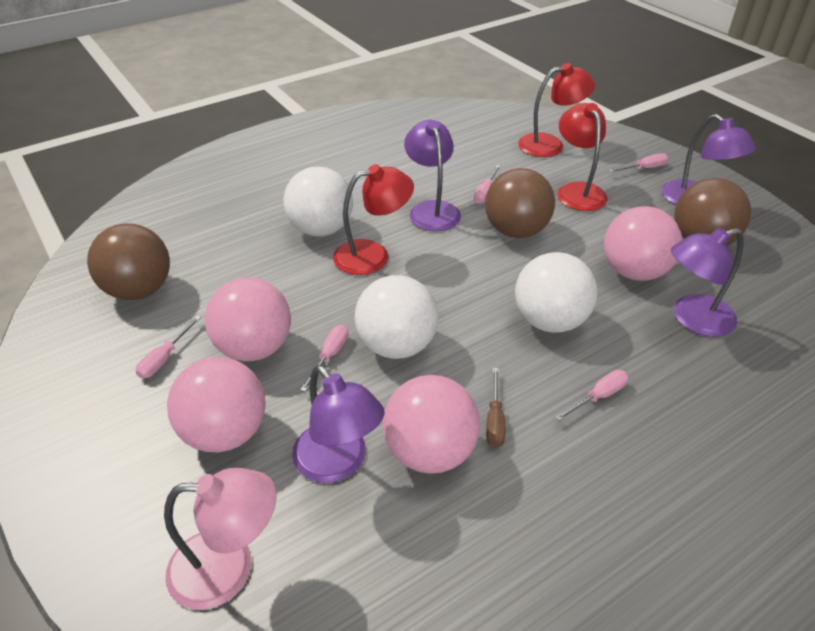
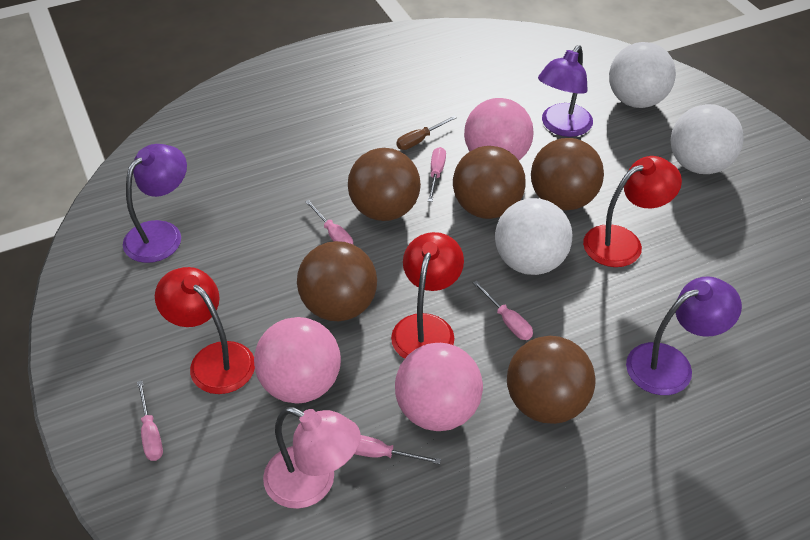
brown ball: 3 -> 5
pink ball: 4 -> 3
purple lamp: 4 -> 3

